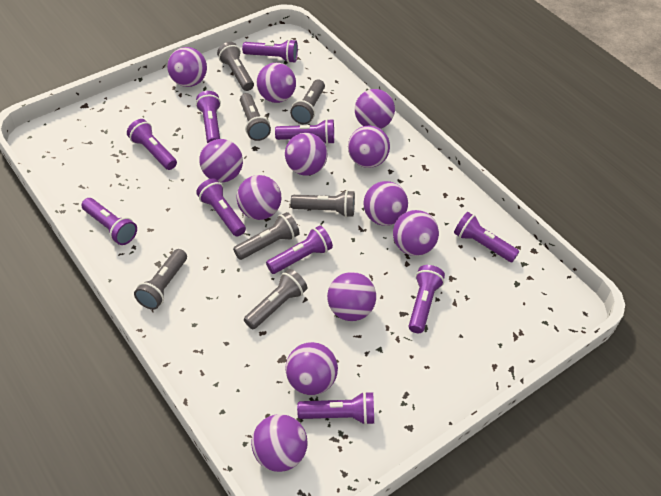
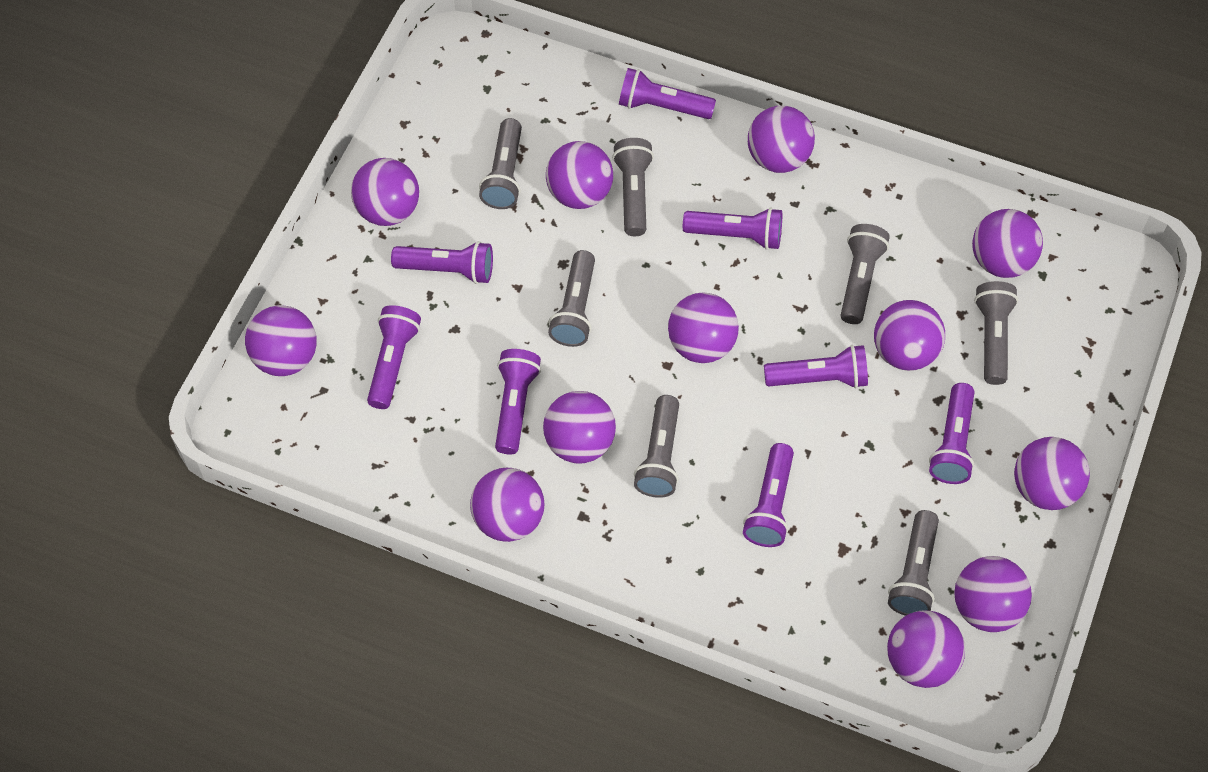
purple flashlight: 10 -> 8

